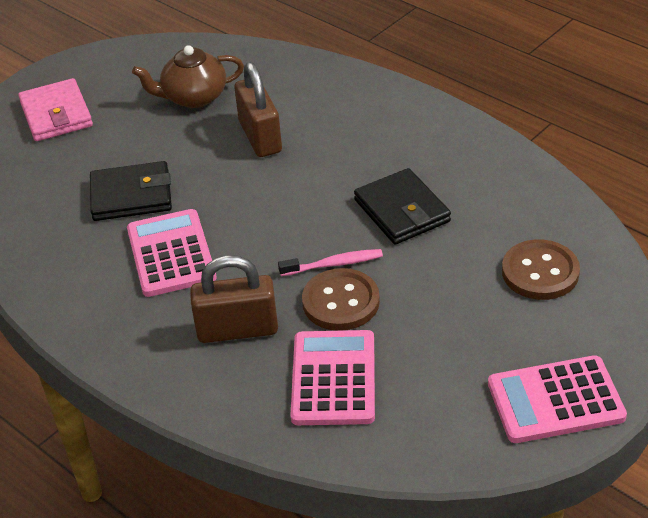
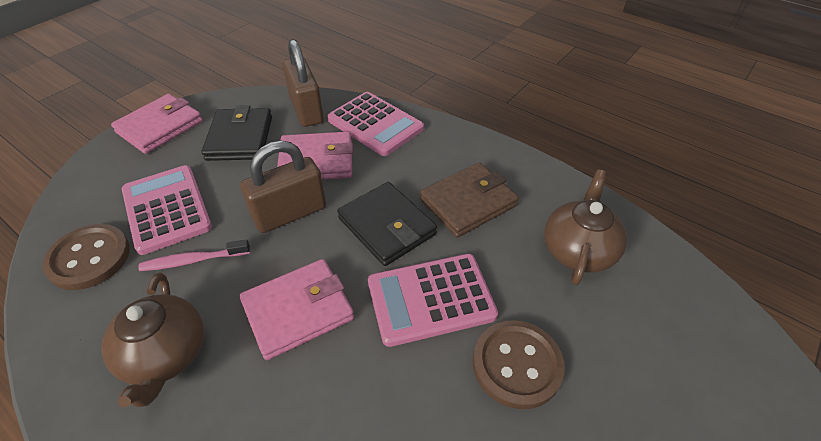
brown teapot: 1 -> 2
brown wallet: 0 -> 1
pink wallet: 1 -> 3

